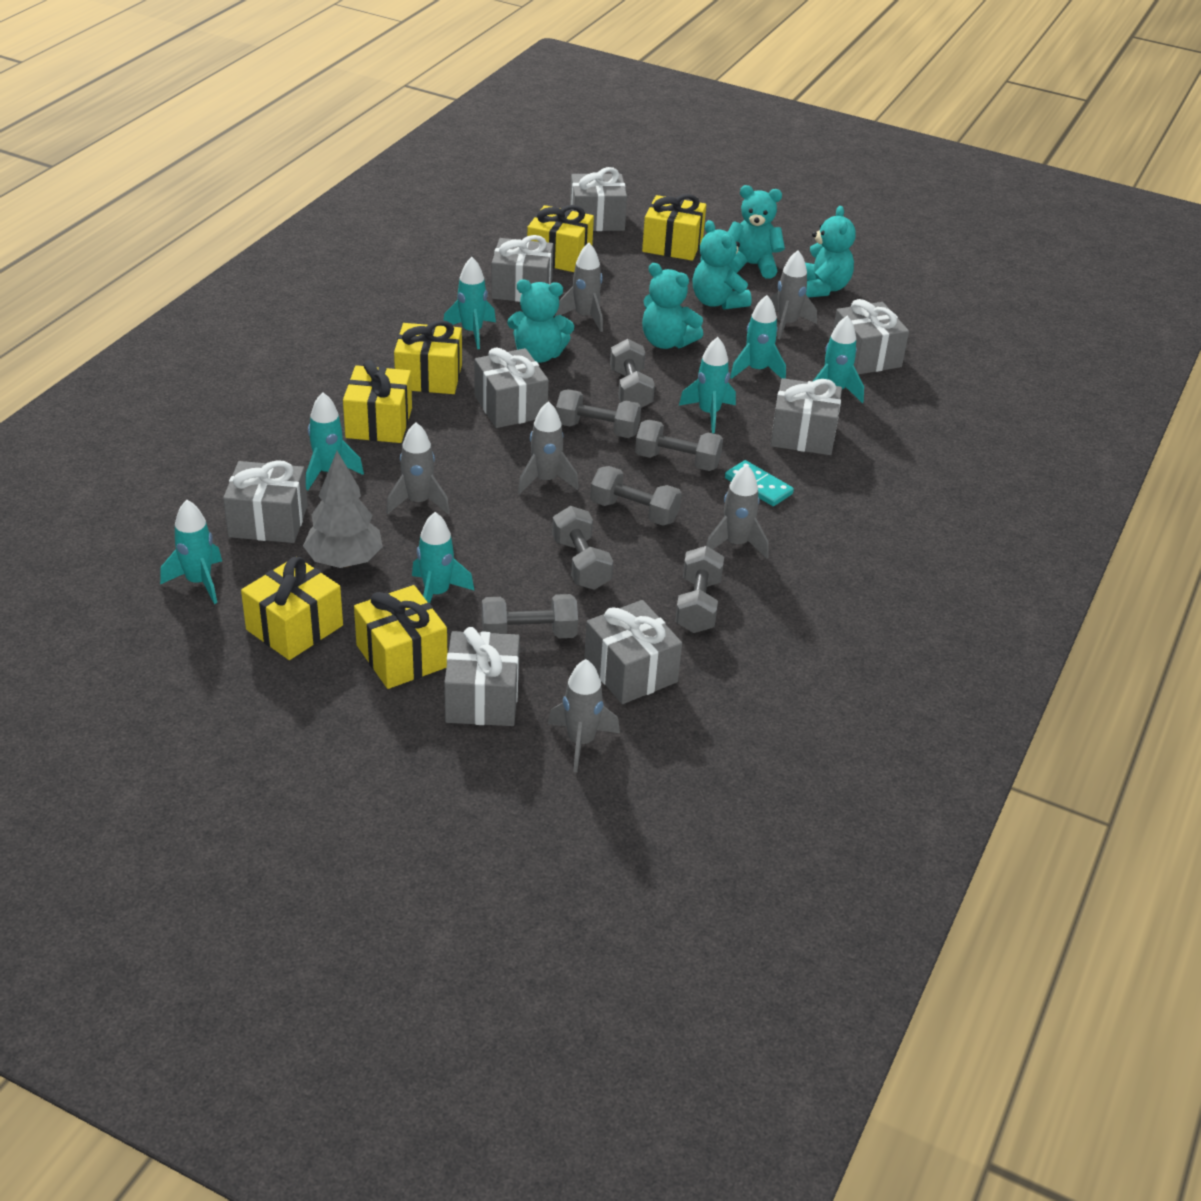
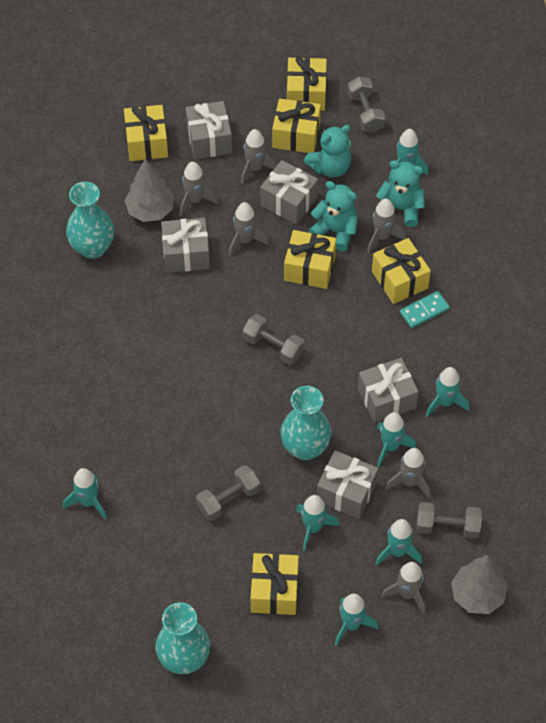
grey dumbbell: 7 -> 4
grey gift: 8 -> 5
grey tree: 1 -> 2
turquoise teddy bear: 5 -> 3
turquoise vase: 0 -> 3

